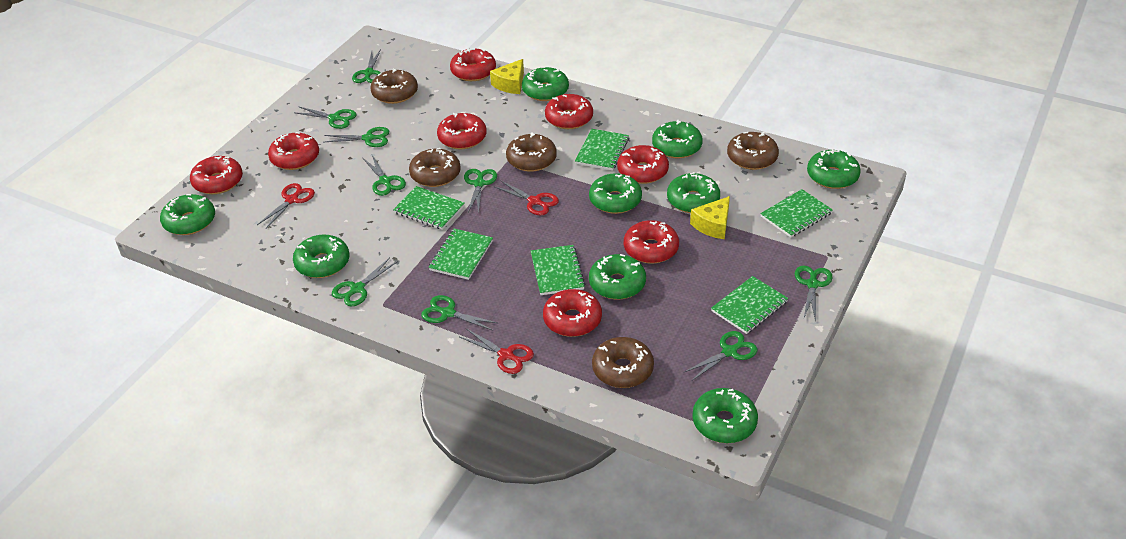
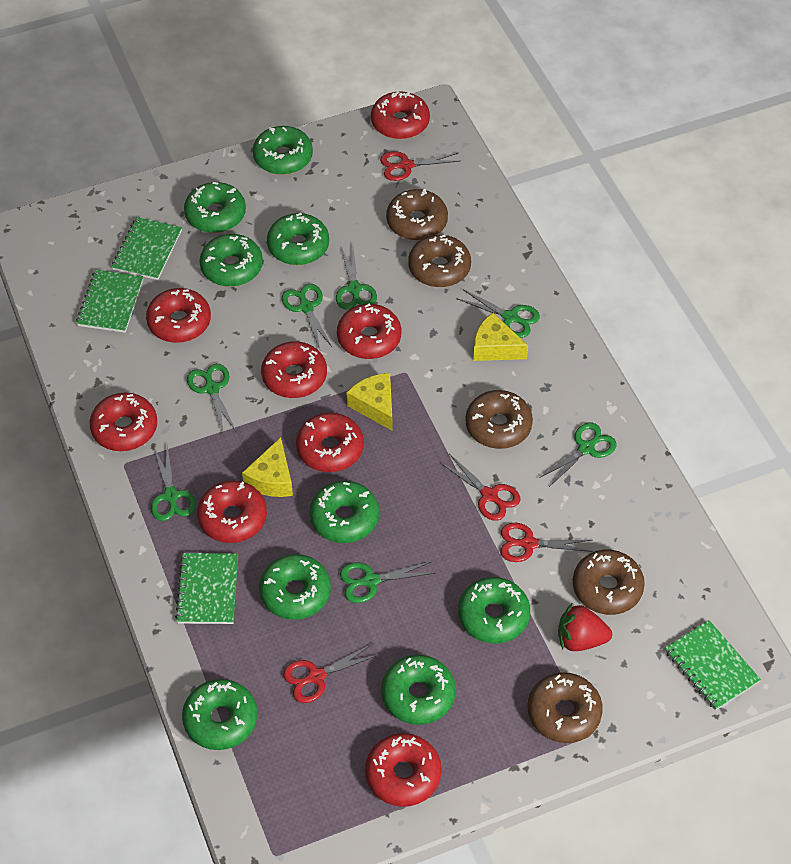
green notebook: 6 -> 4
green scissors: 9 -> 7
red scissors: 3 -> 4
red strawberry: 0 -> 1
yellow cheese: 2 -> 3

